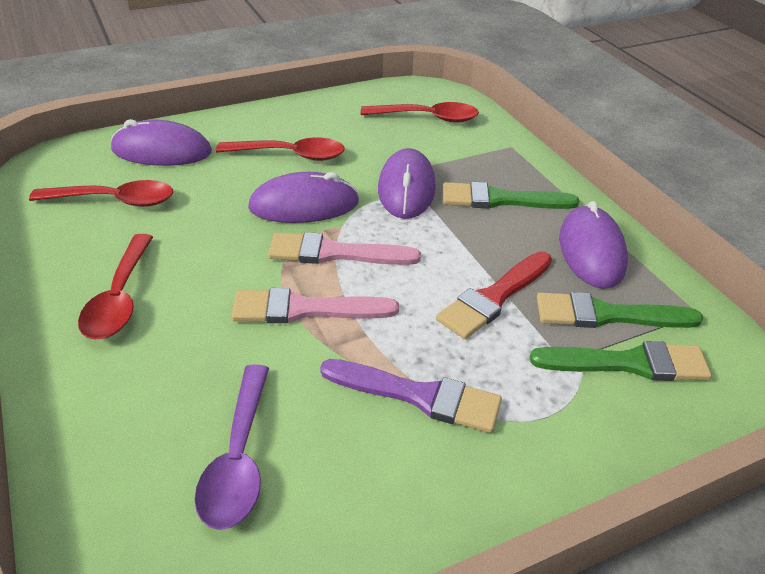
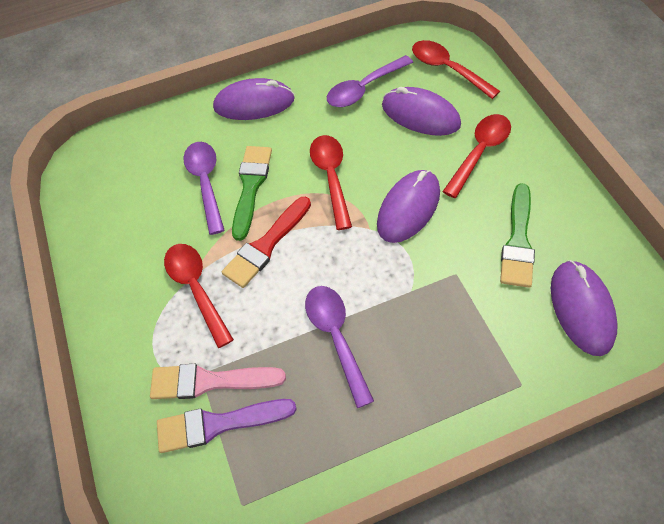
green brush: 3 -> 2
pink brush: 2 -> 1
purple spoon: 1 -> 3

